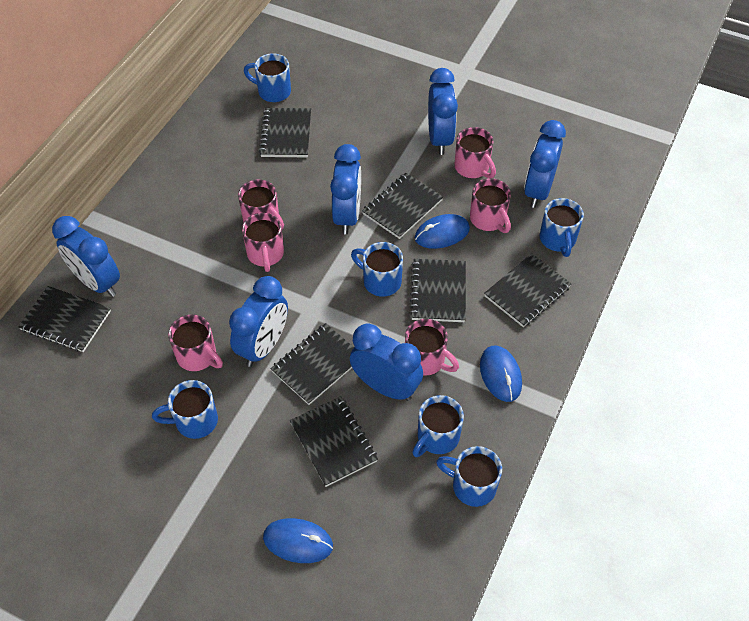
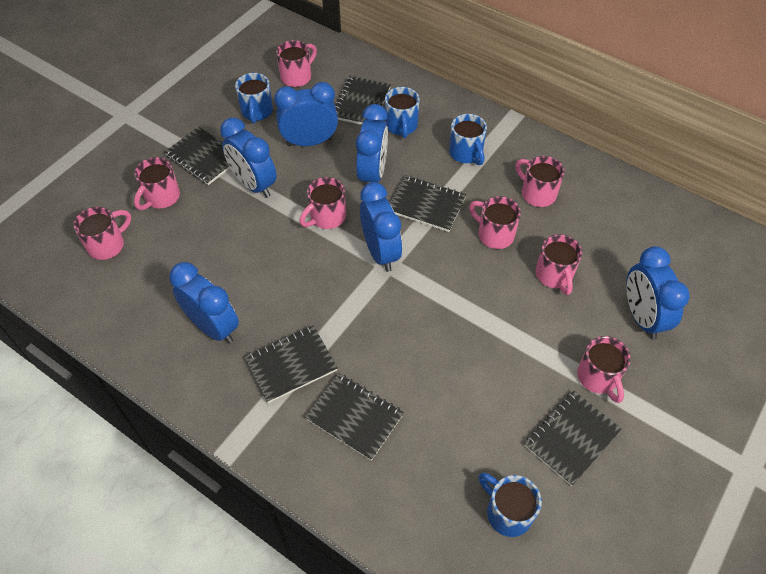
black notebook: 7 -> 6
blue mouse: 3 -> 0
blue mug: 6 -> 4
pink mug: 6 -> 8

